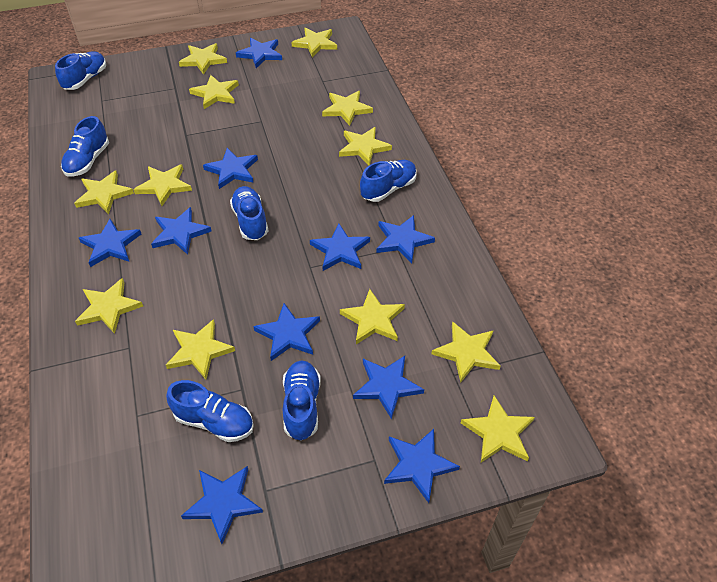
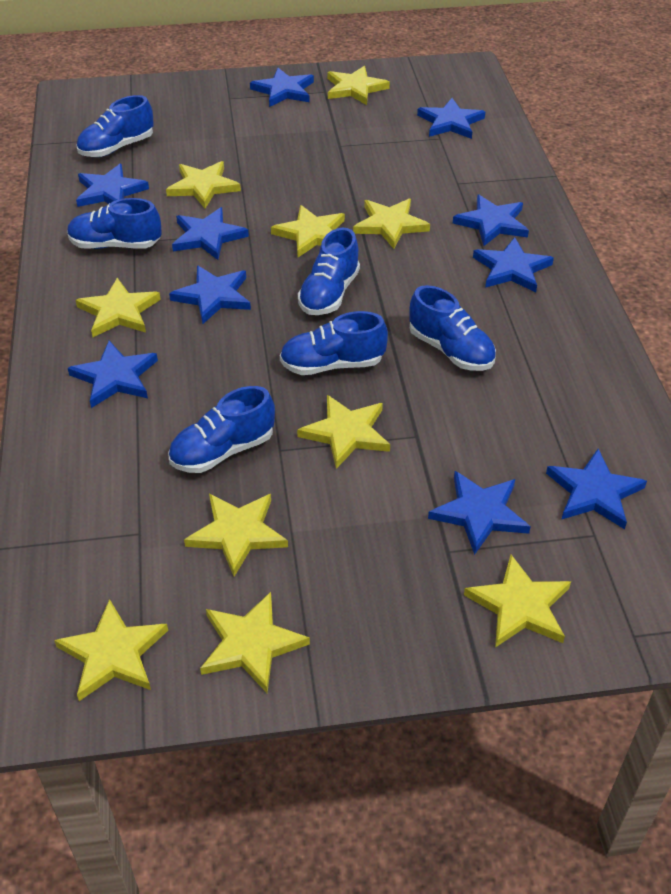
yellow star: 12 -> 10

